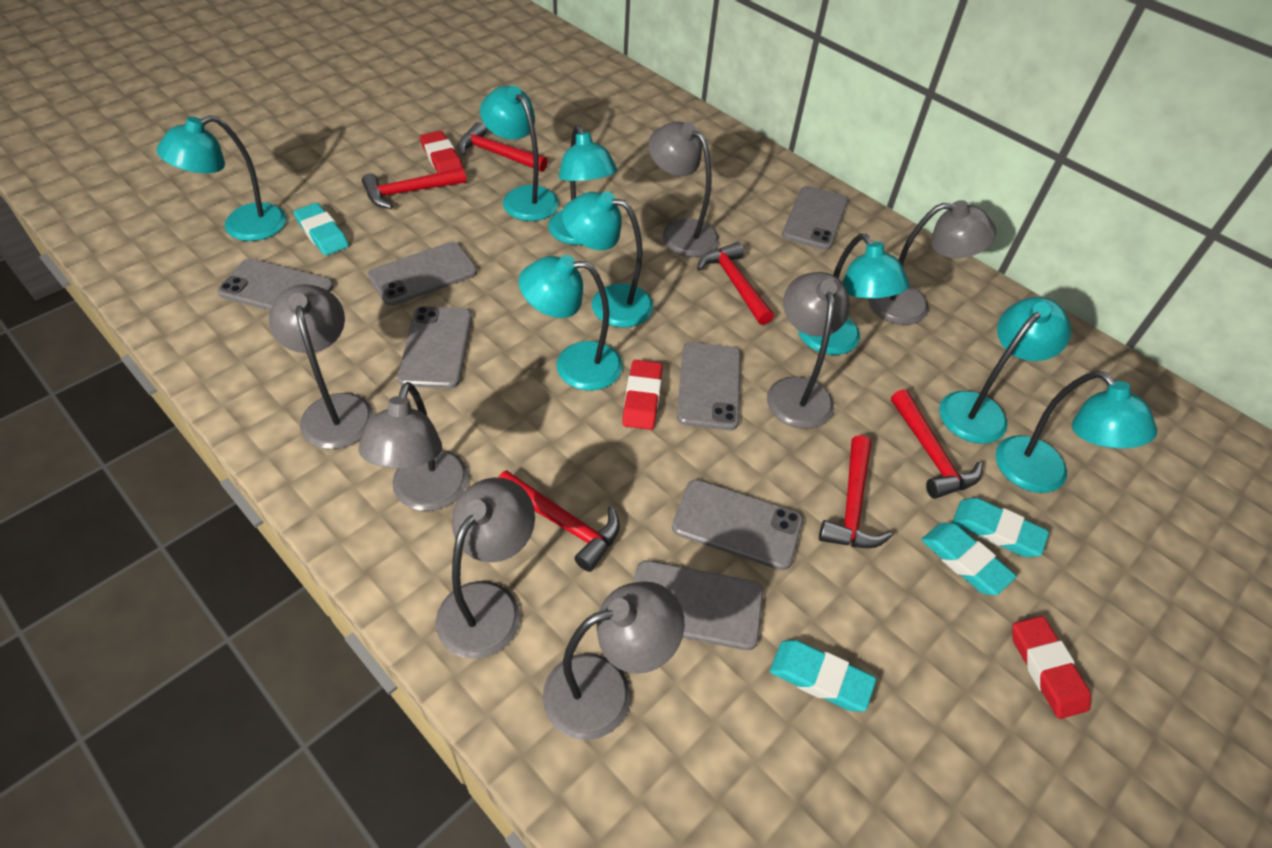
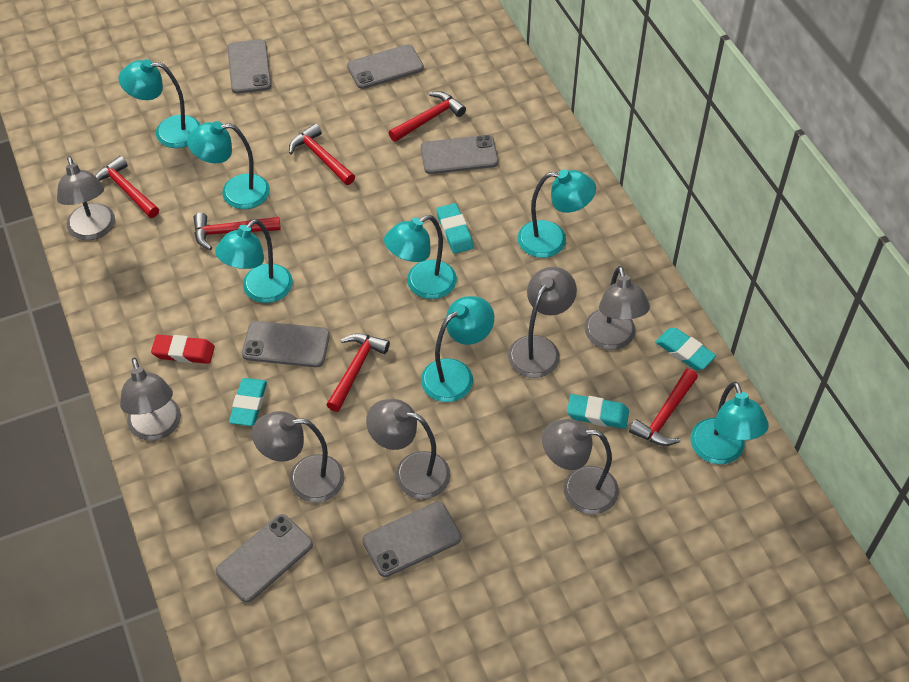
grey phone: 7 -> 6
red eraser: 3 -> 1
turquoise lamp: 8 -> 7

